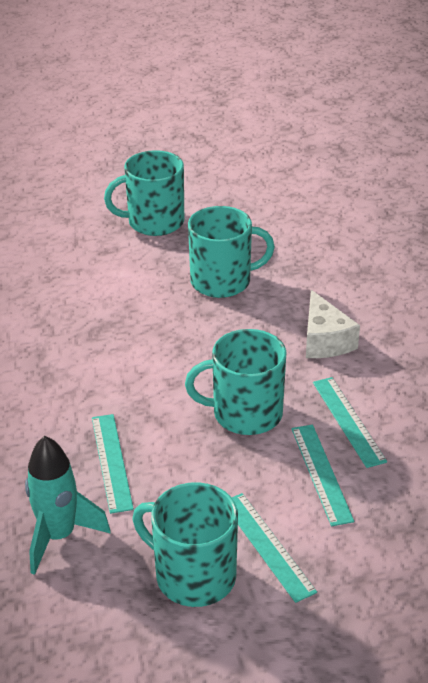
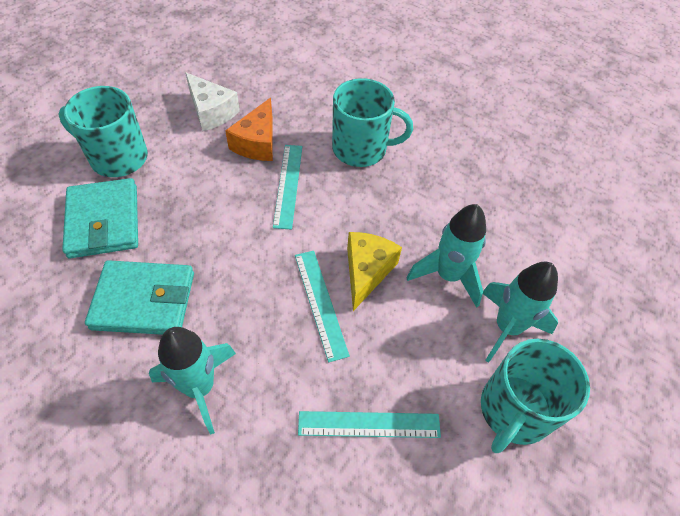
orange cheese: 0 -> 1
turquoise mug: 4 -> 3
turquoise rocket: 1 -> 3
turquoise ruler: 4 -> 3
turquoise wallet: 0 -> 2
yellow cheese: 0 -> 1

